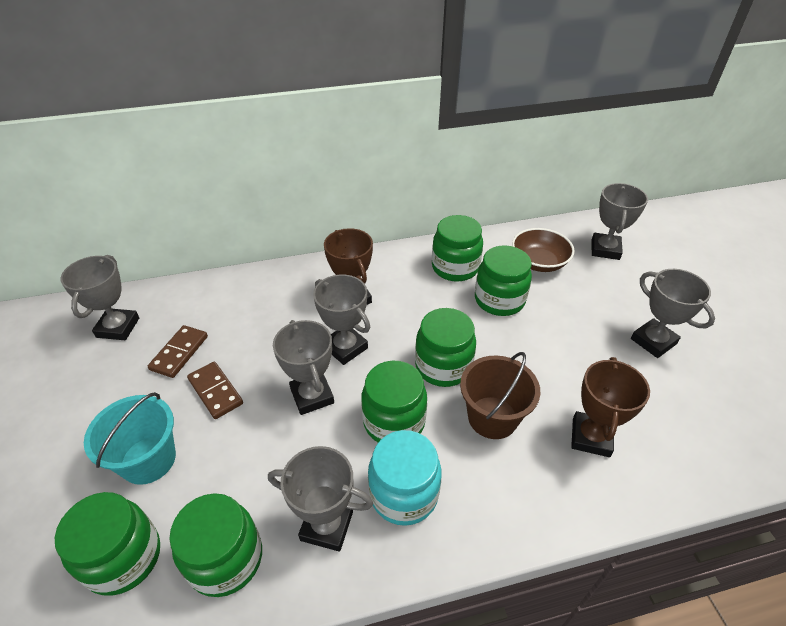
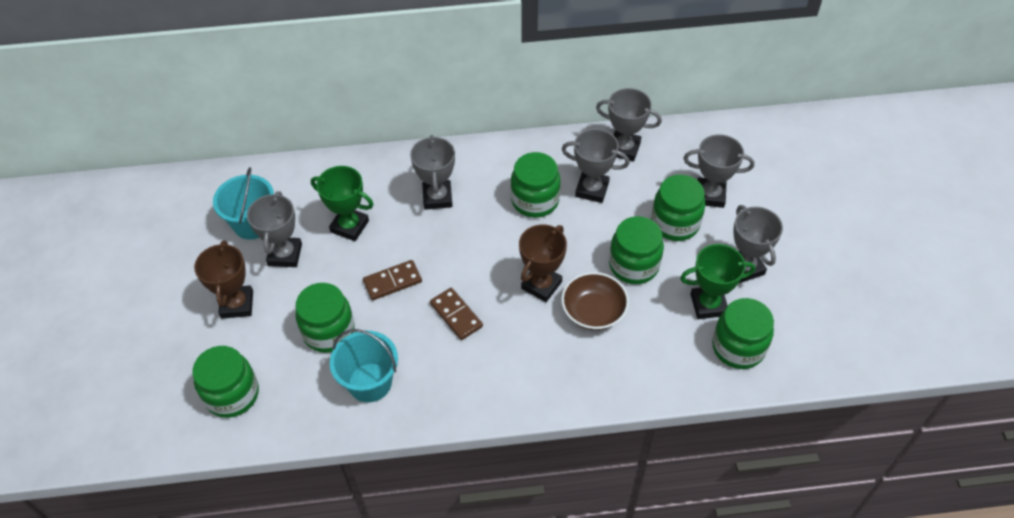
brown bucket: 1 -> 0
green trophy: 0 -> 2
turquoise bucket: 1 -> 2
turquoise jar: 1 -> 0

